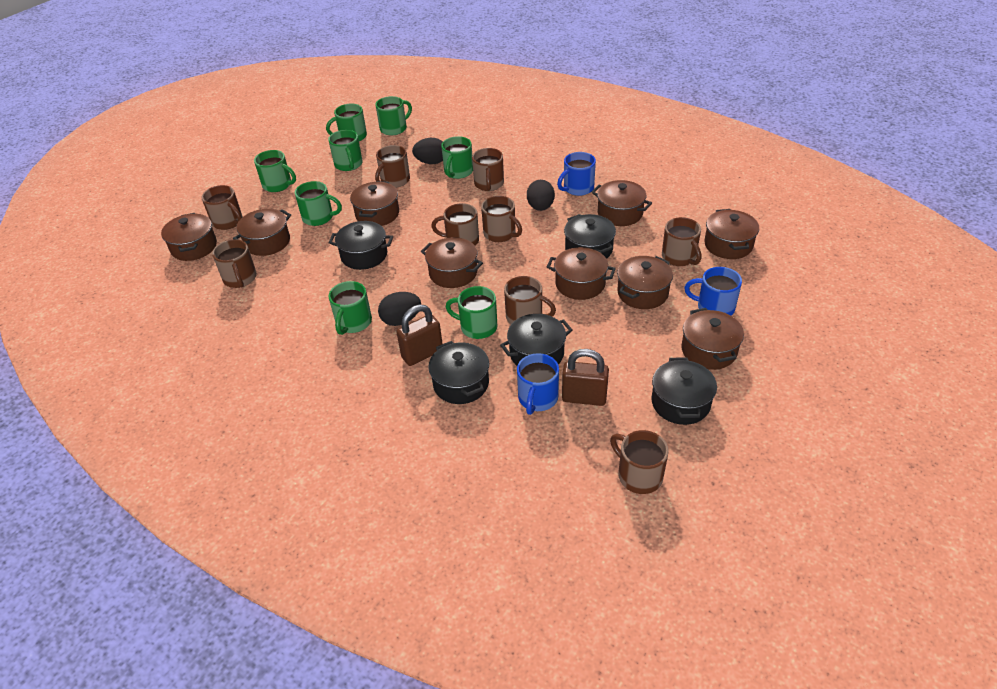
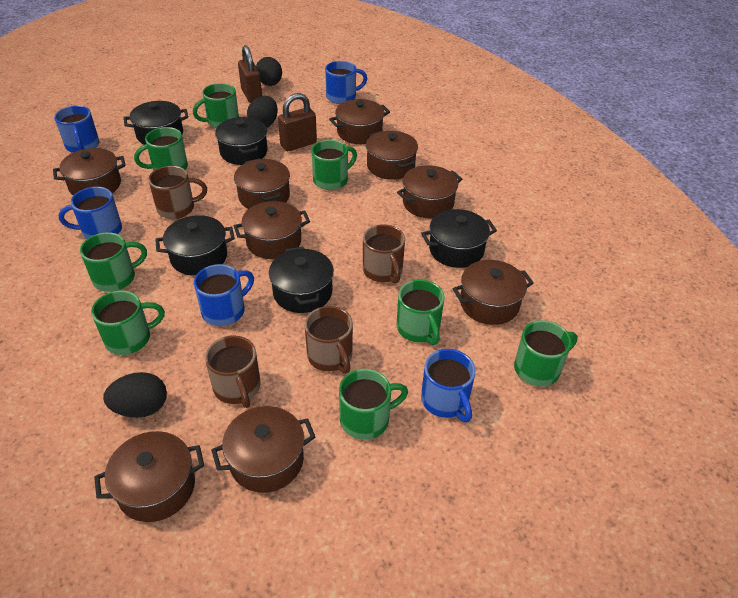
blue mug: 3 -> 5
brown mug: 9 -> 4

